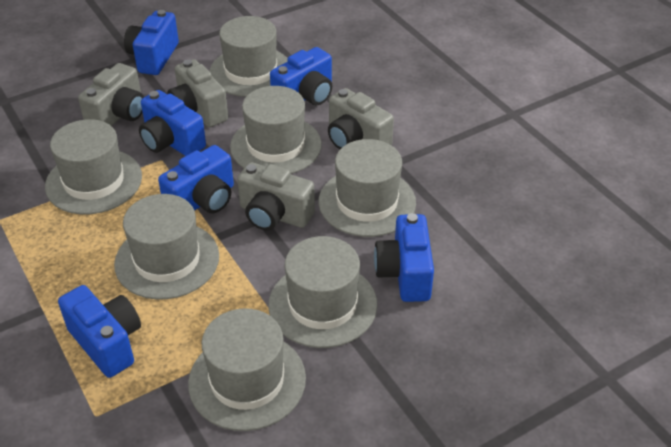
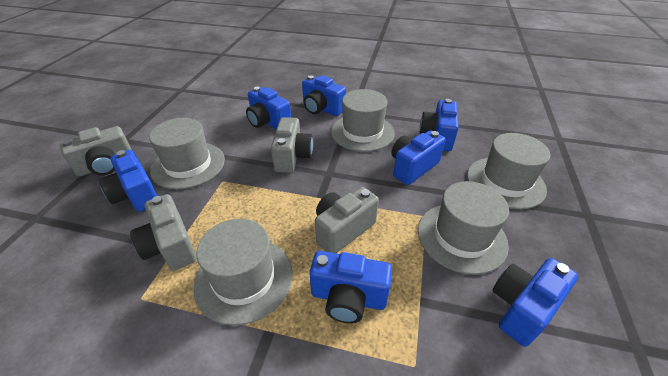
blue camera: 6 -> 7
grey hat: 7 -> 5

